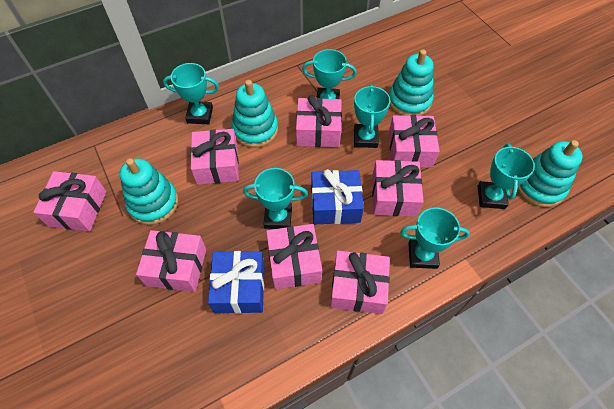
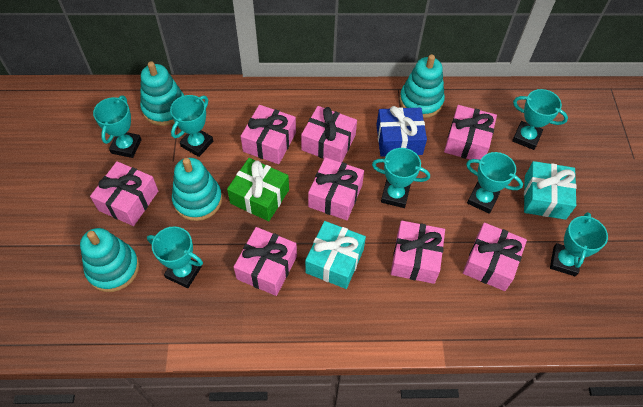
blue gift: 2 -> 1
green gift: 0 -> 1
turquoise gift: 0 -> 2
turquoise trophy: 6 -> 7

